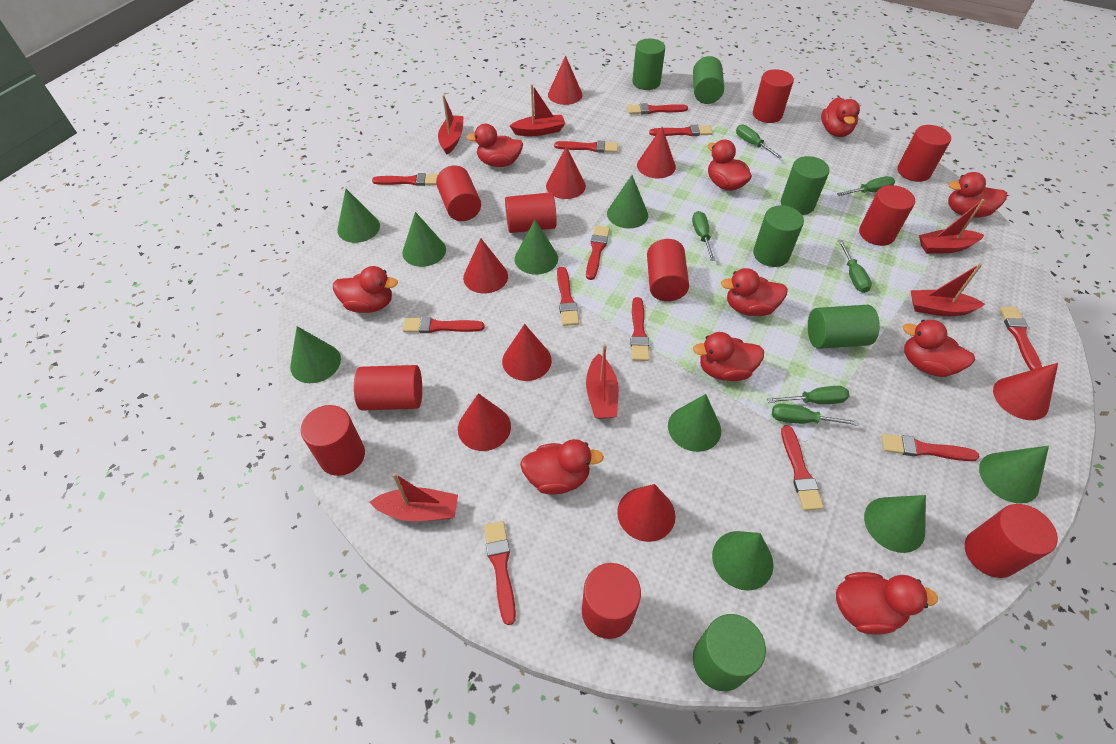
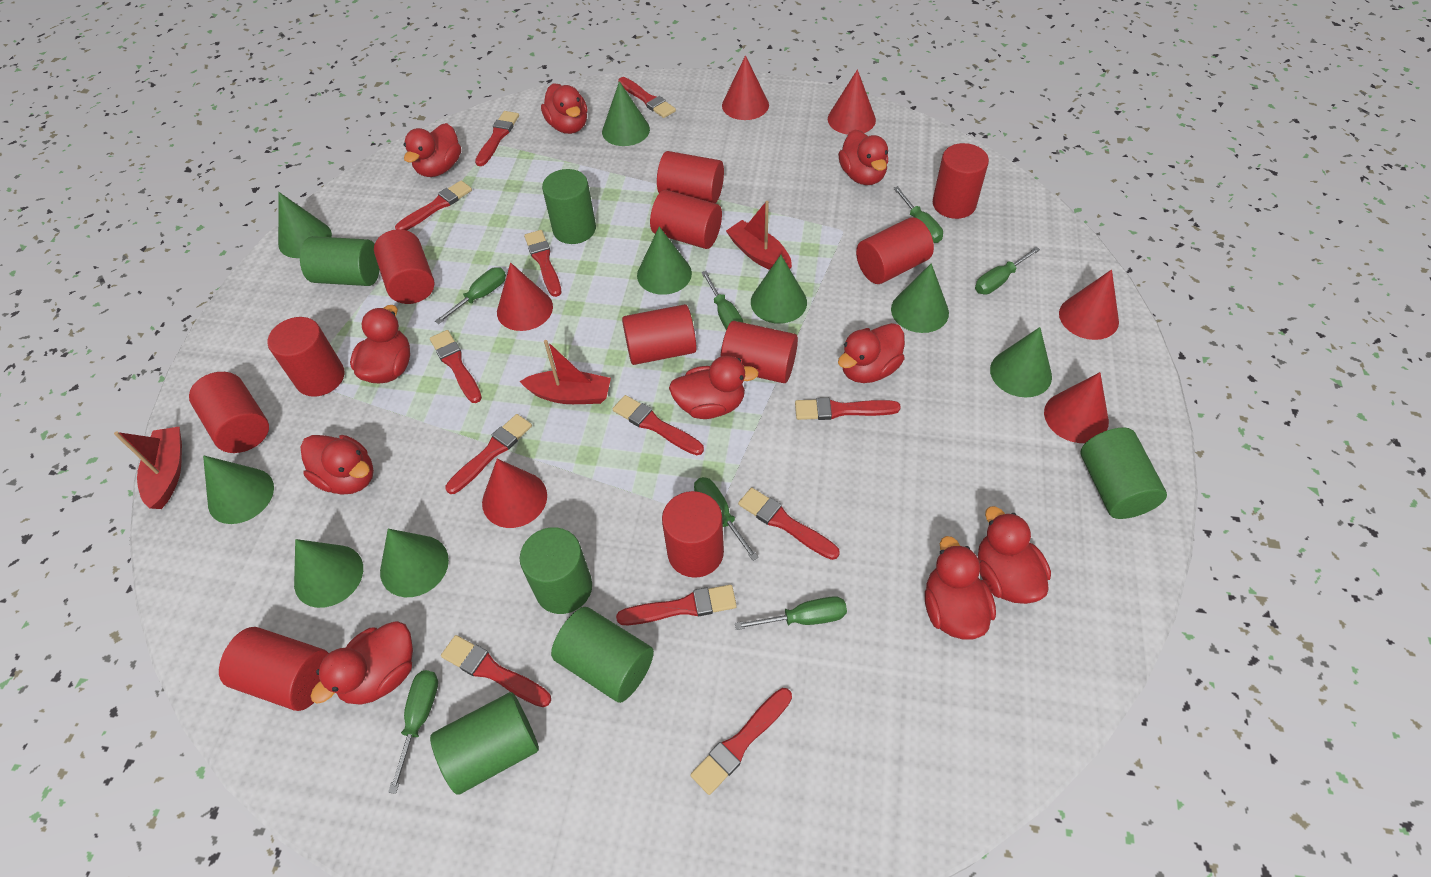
green screwdriver: 6 -> 7
red boat: 6 -> 3
red cone: 8 -> 6
red cylinder: 10 -> 11

